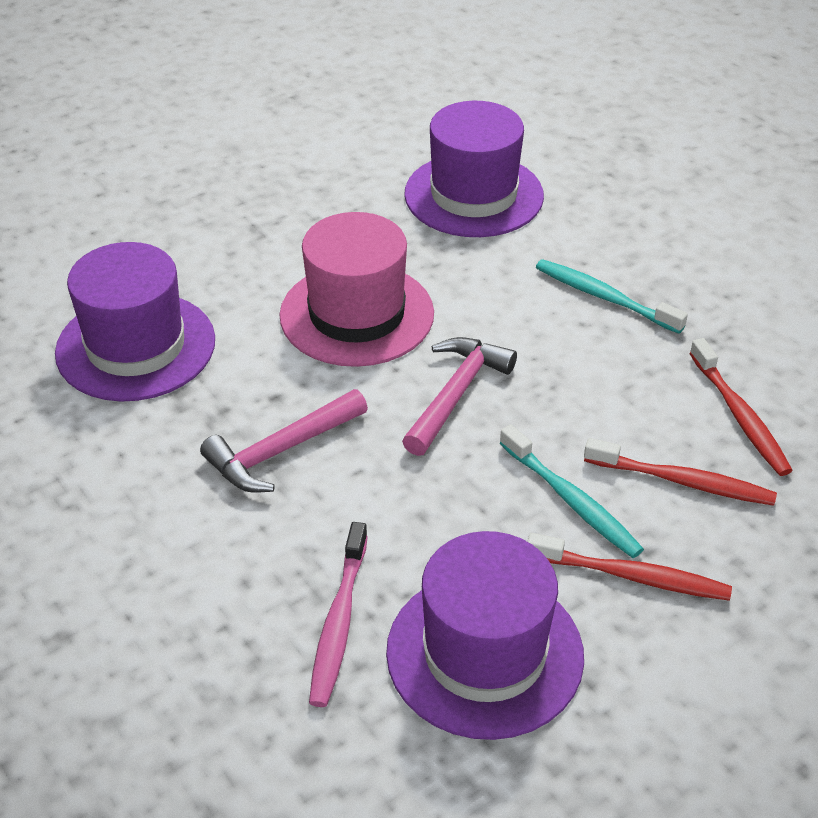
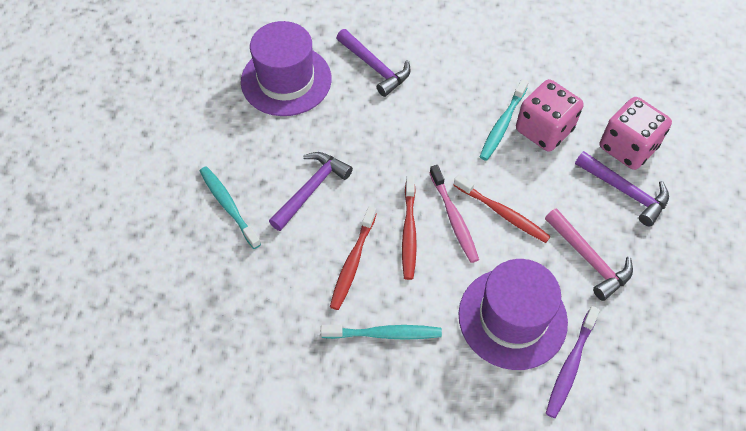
pink dice: 0 -> 2
pink hammer: 2 -> 1
pink hat: 1 -> 0
purple hammer: 0 -> 3
purple hat: 3 -> 2
purple toothbrush: 0 -> 1
turquoise toothbrush: 2 -> 3

